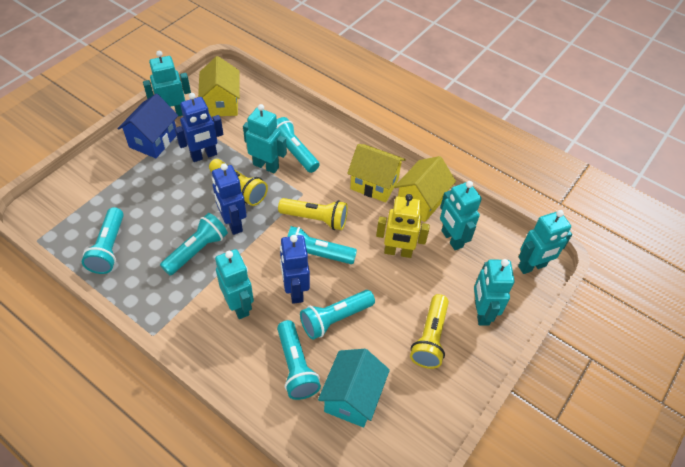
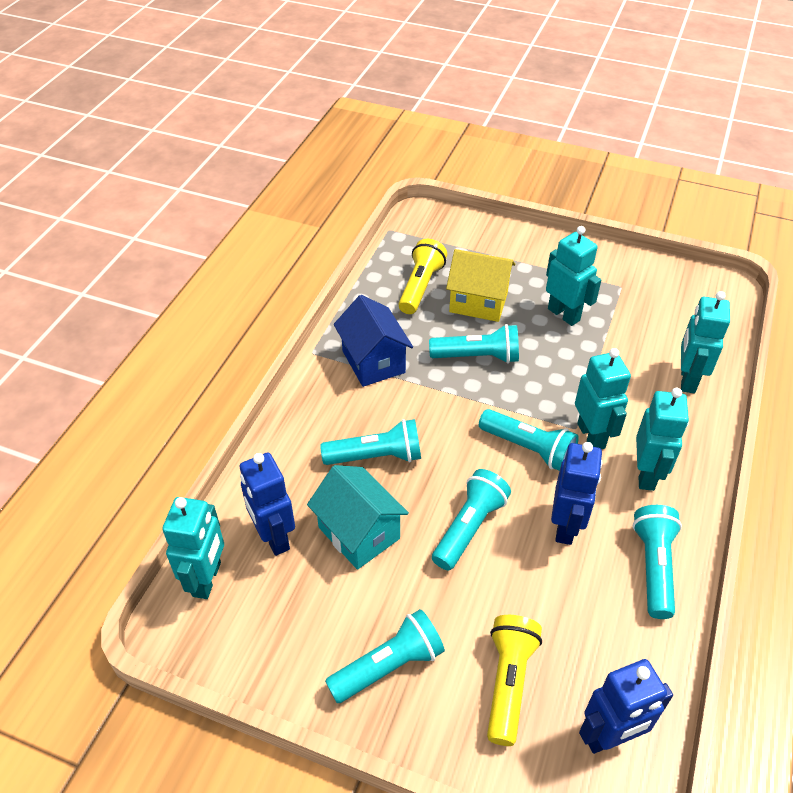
turquoise robot: 6 -> 5
yellow flashlight: 3 -> 2
yellow house: 3 -> 1
yellow robot: 1 -> 0

